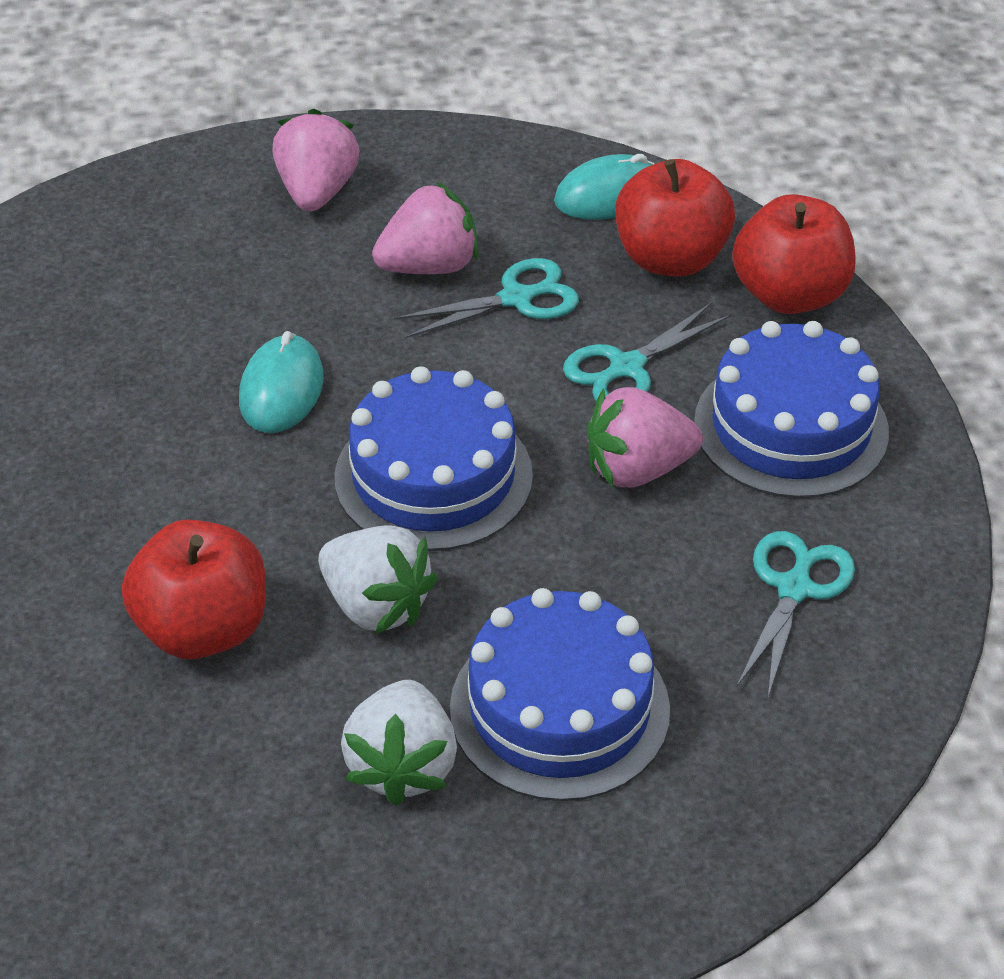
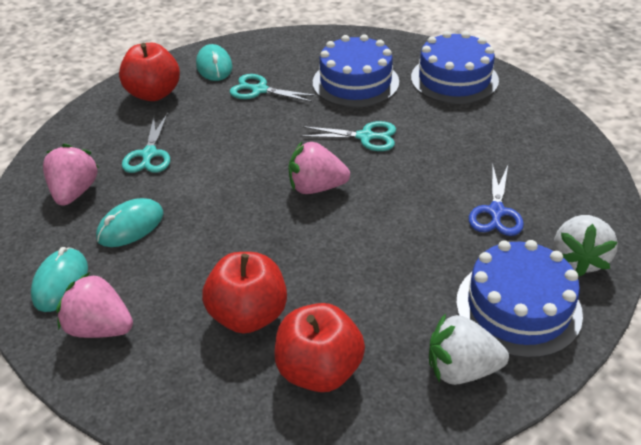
blue scissors: 0 -> 1
turquoise mouse: 2 -> 3

